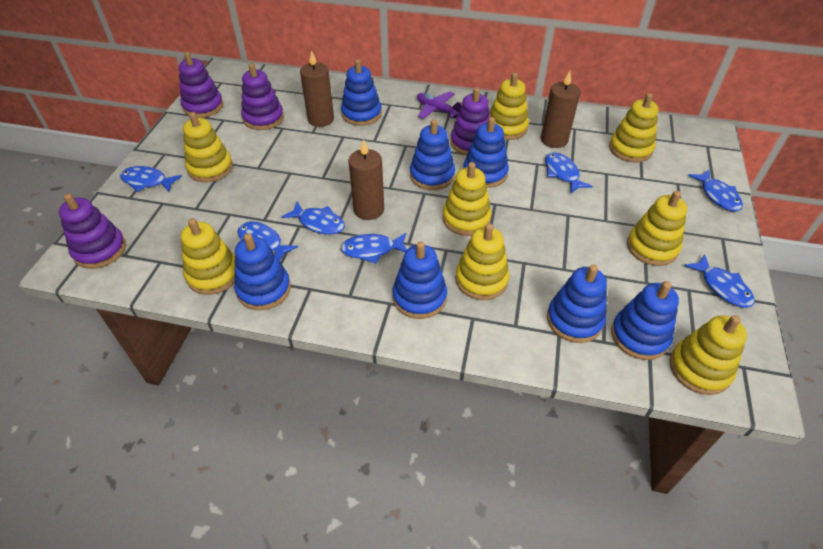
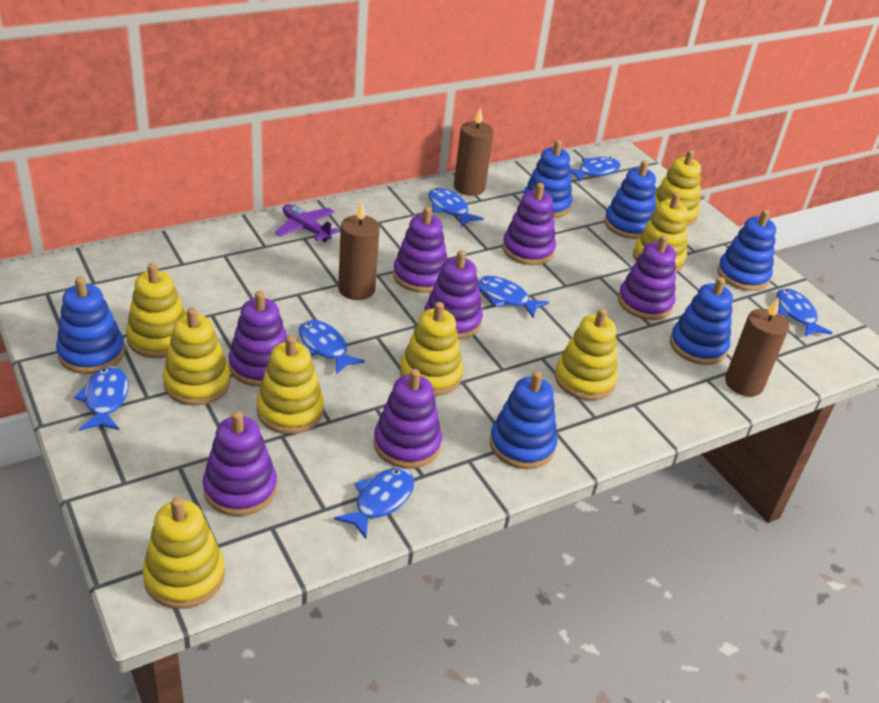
blue stacking toy: 7 -> 6
purple stacking toy: 4 -> 7

